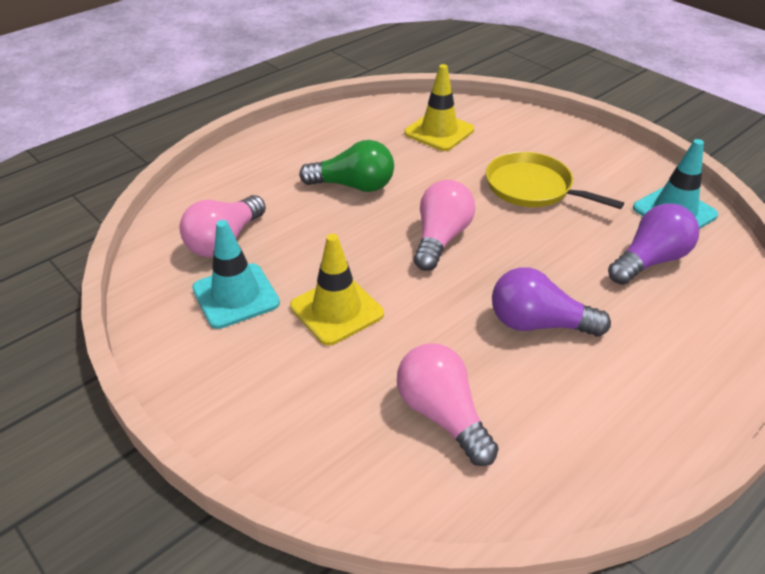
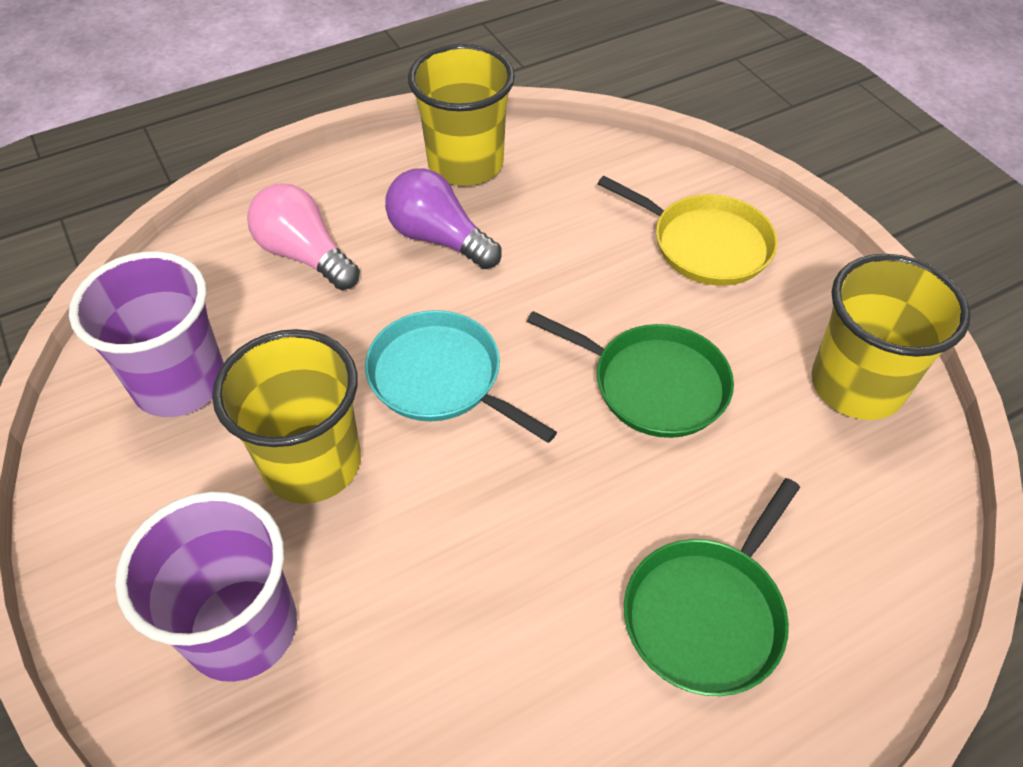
green light bulb: 1 -> 0
green pan: 0 -> 2
pink light bulb: 3 -> 1
purple cup: 0 -> 2
purple light bulb: 2 -> 1
turquoise pan: 0 -> 1
turquoise traffic cone: 2 -> 0
yellow cup: 0 -> 3
yellow traffic cone: 2 -> 0

